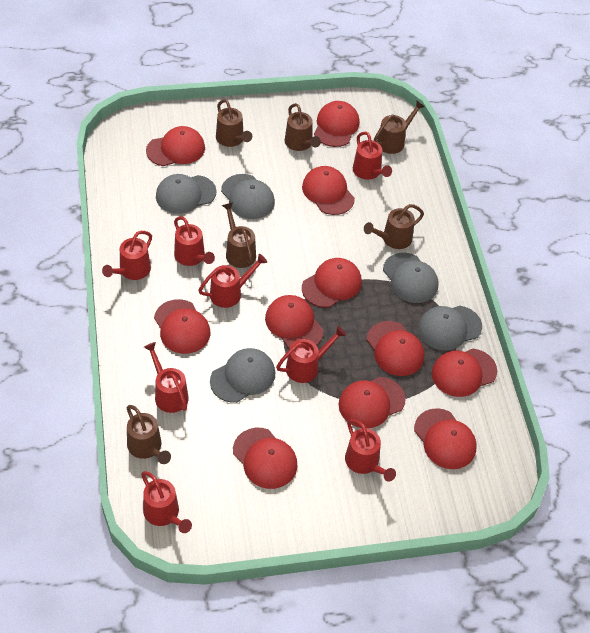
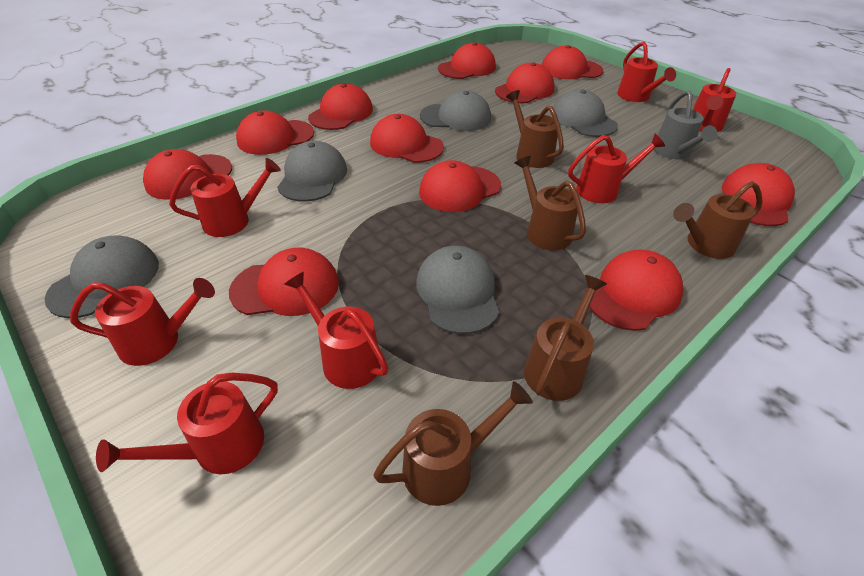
brown watering can: 6 -> 5
grey watering can: 0 -> 1
red watering can: 8 -> 7

